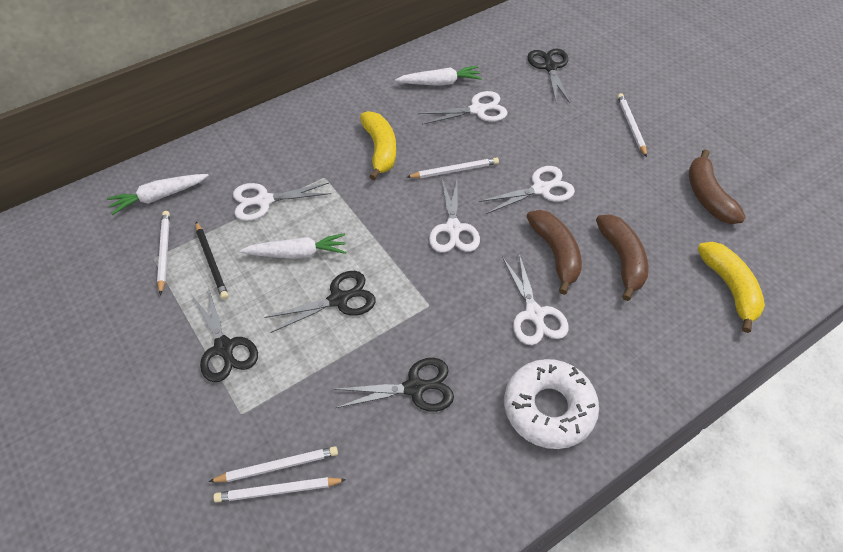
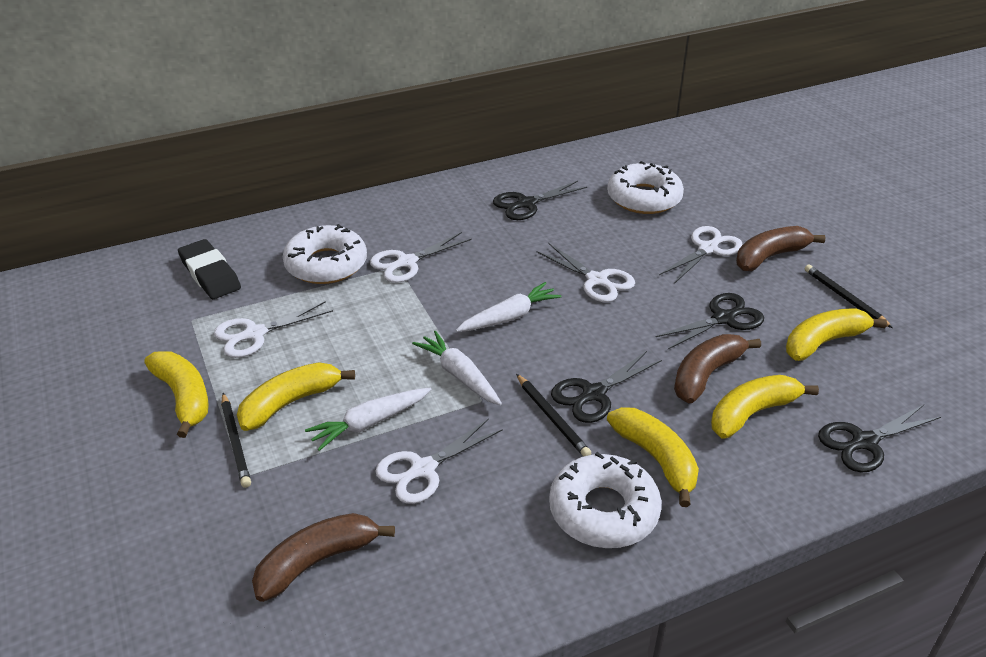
black eraser: 0 -> 1
black pencil: 1 -> 3
white donut: 1 -> 3
white pencil: 5 -> 0
yellow banana: 2 -> 5

